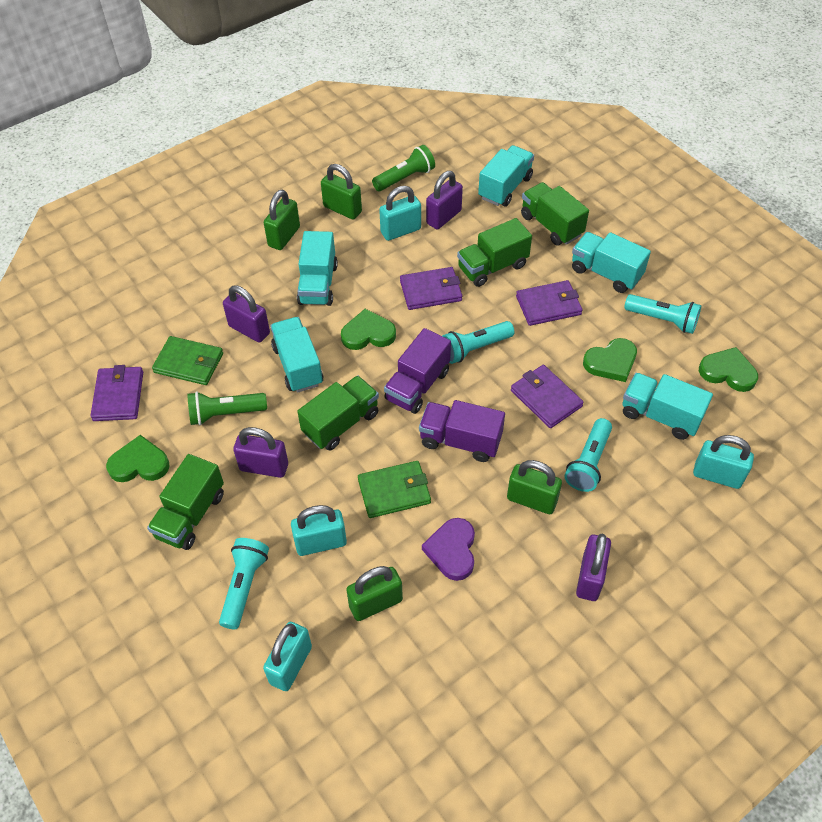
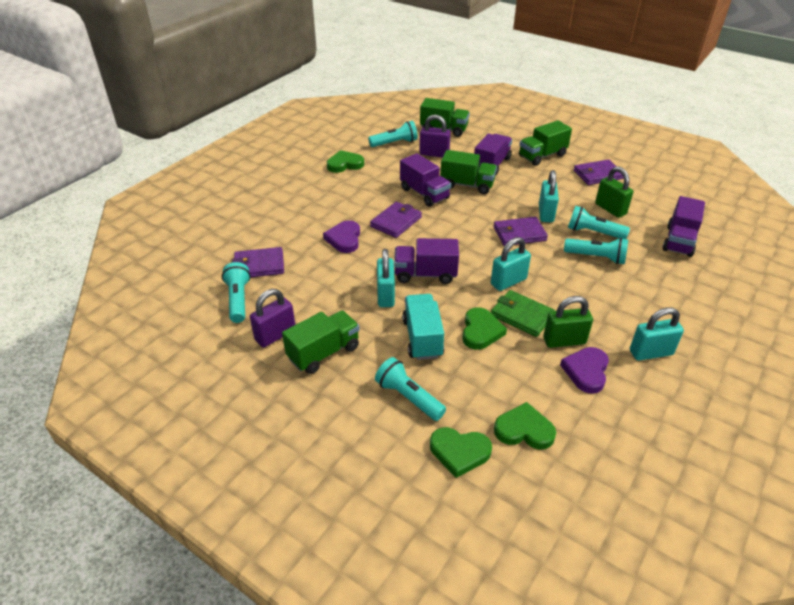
green flashlight: 2 -> 0
green padlock: 4 -> 2
green wallet: 2 -> 1
purple heart: 1 -> 2
purple padlock: 4 -> 2
purple truck: 2 -> 4
turquoise flashlight: 4 -> 5
turquoise truck: 5 -> 1

